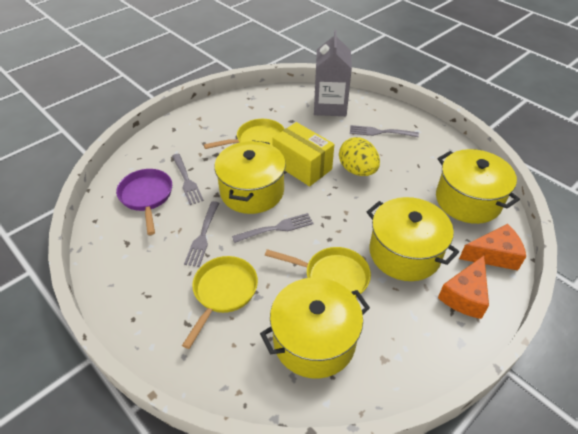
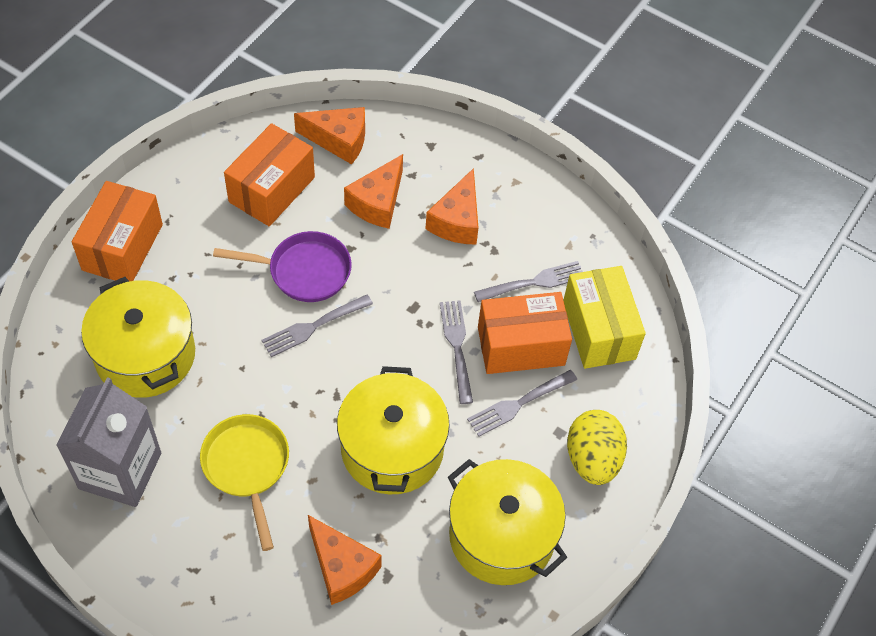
orange box: 0 -> 3
orange cheese: 2 -> 4
yellow pan: 3 -> 1
yellow pot: 4 -> 3

